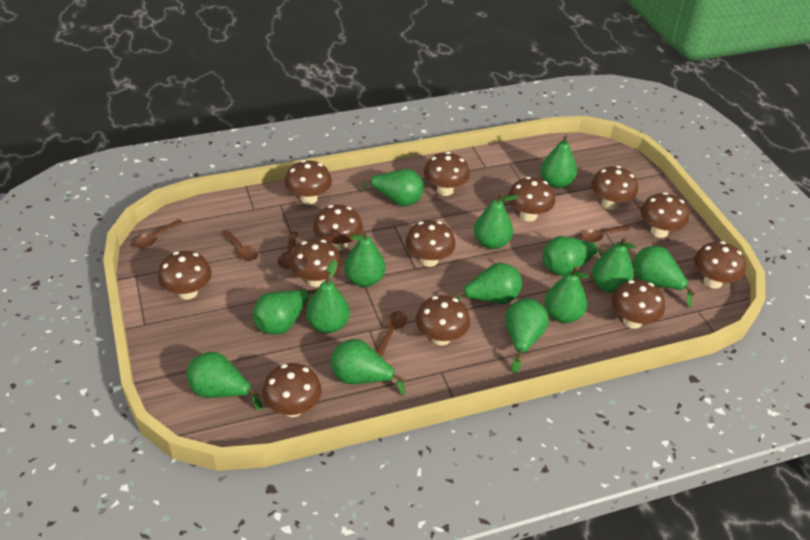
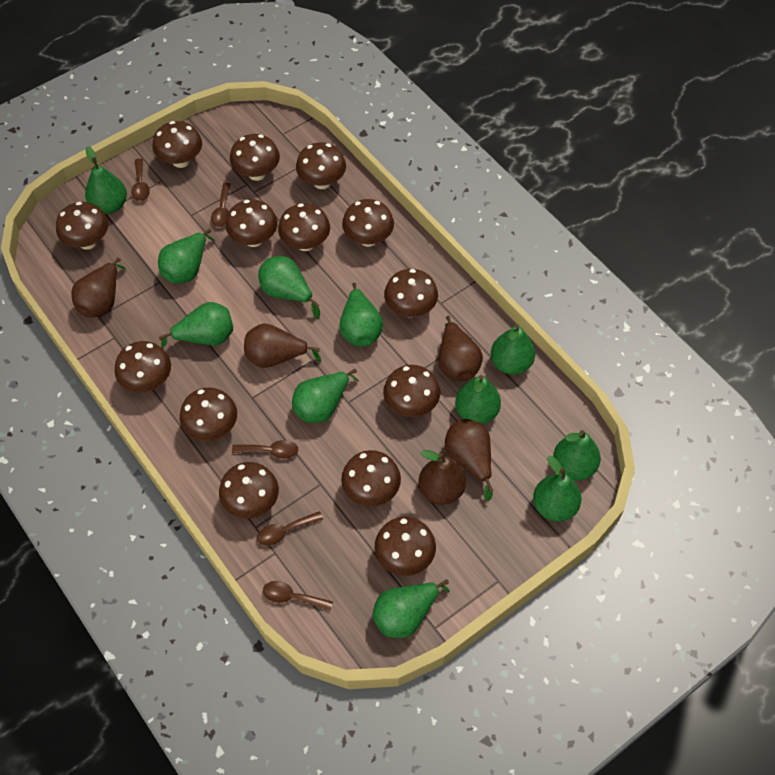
brown mushroom: 13 -> 14
brown pear: 0 -> 5
green pear: 14 -> 11

